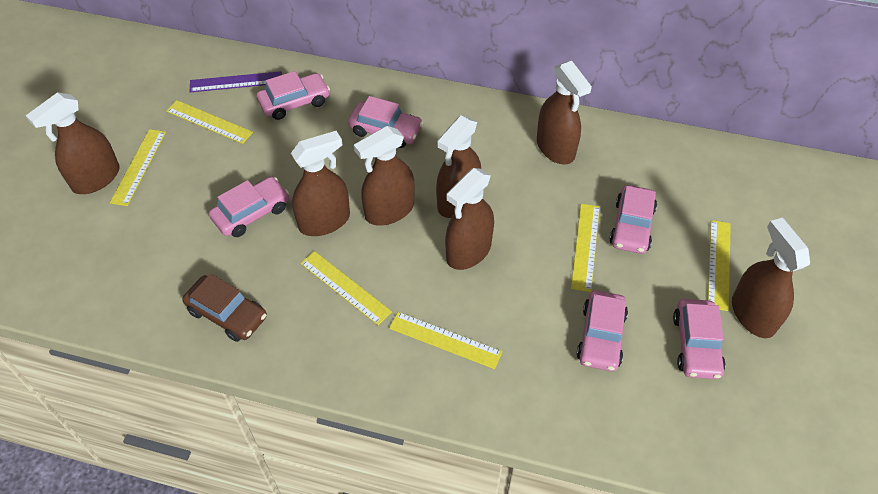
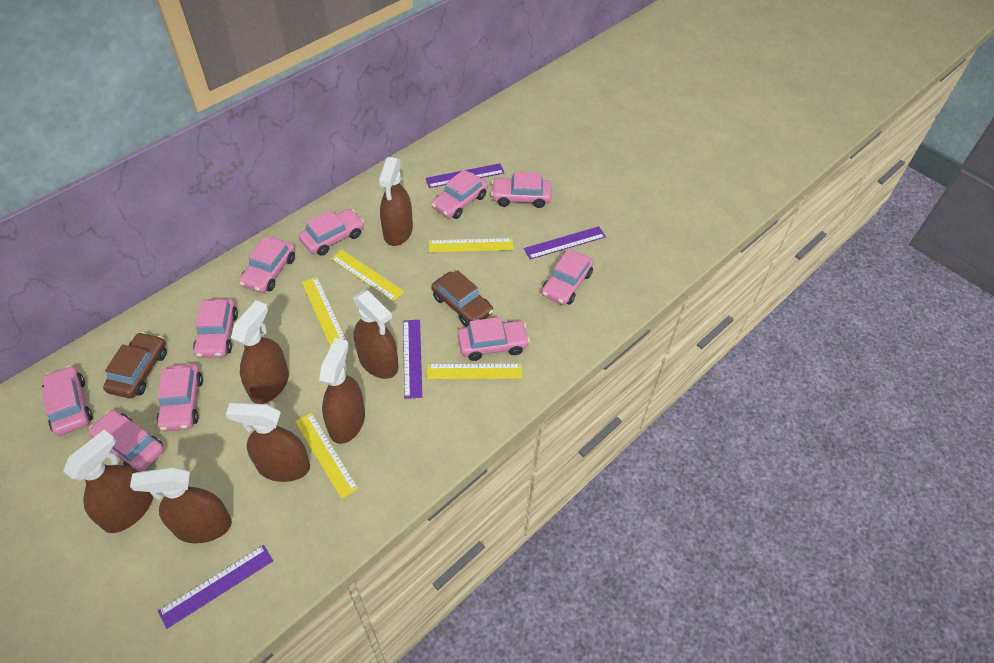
brown car: 1 -> 2
pink car: 6 -> 10
purple ruler: 1 -> 4
yellow ruler: 6 -> 5

